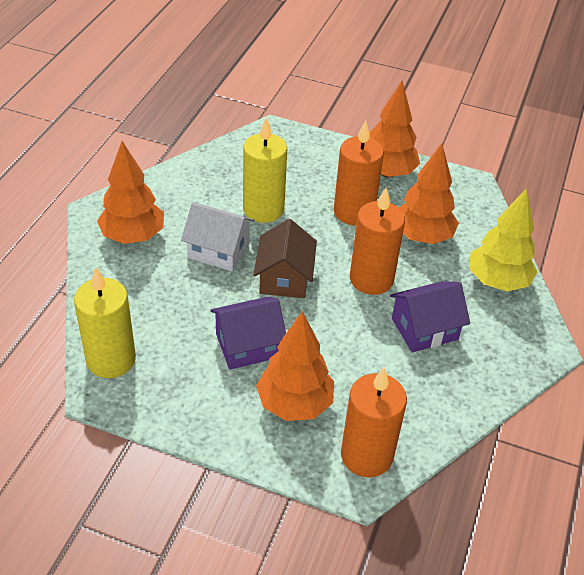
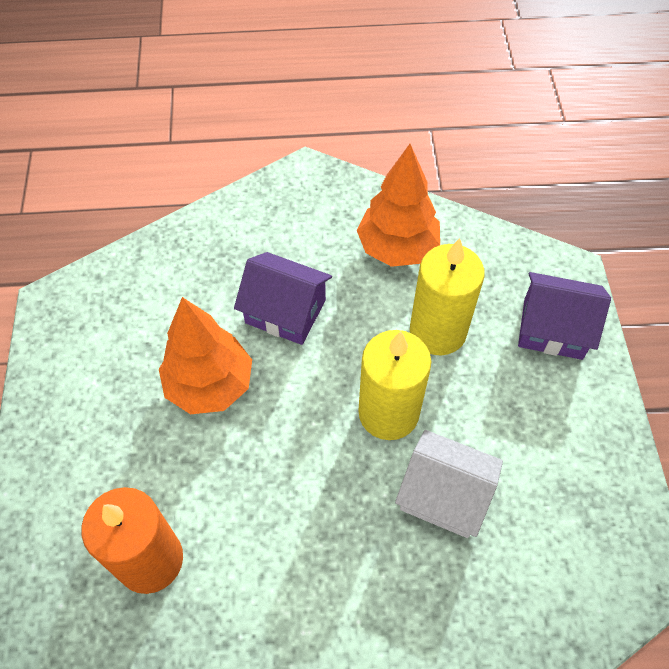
brown house: 1 -> 0
orange candle: 3 -> 1
orange tree: 4 -> 2
yellow tree: 1 -> 0

